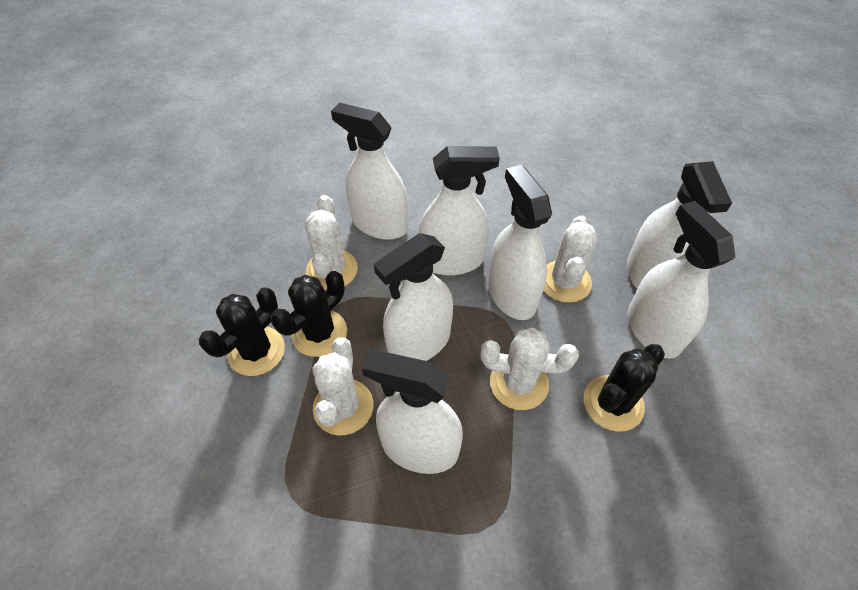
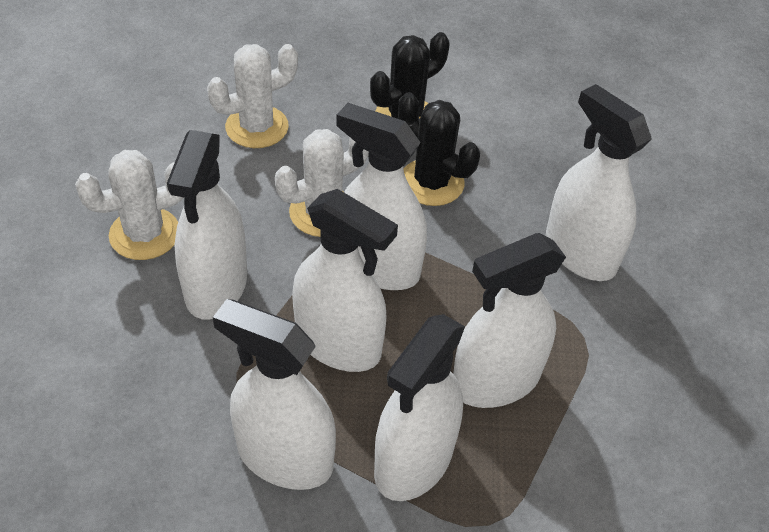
black cactus: 3 -> 2
white cactus: 4 -> 3

